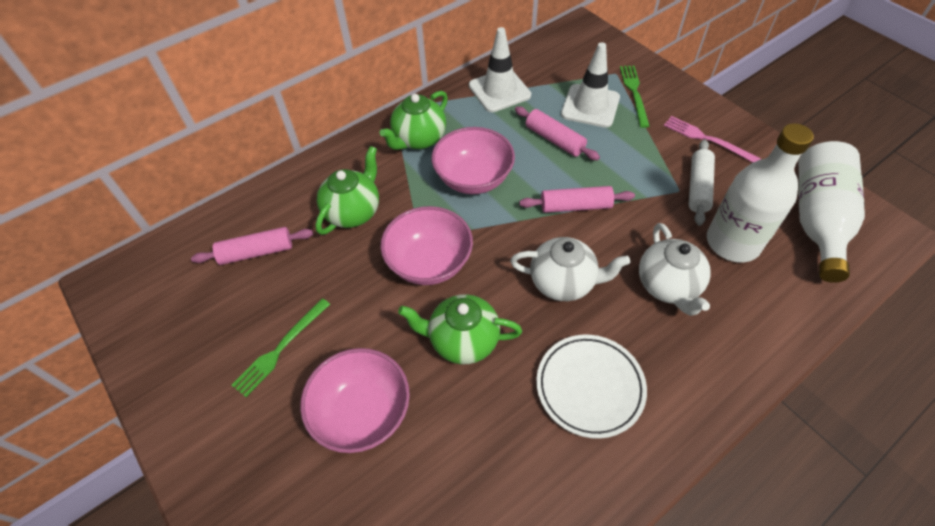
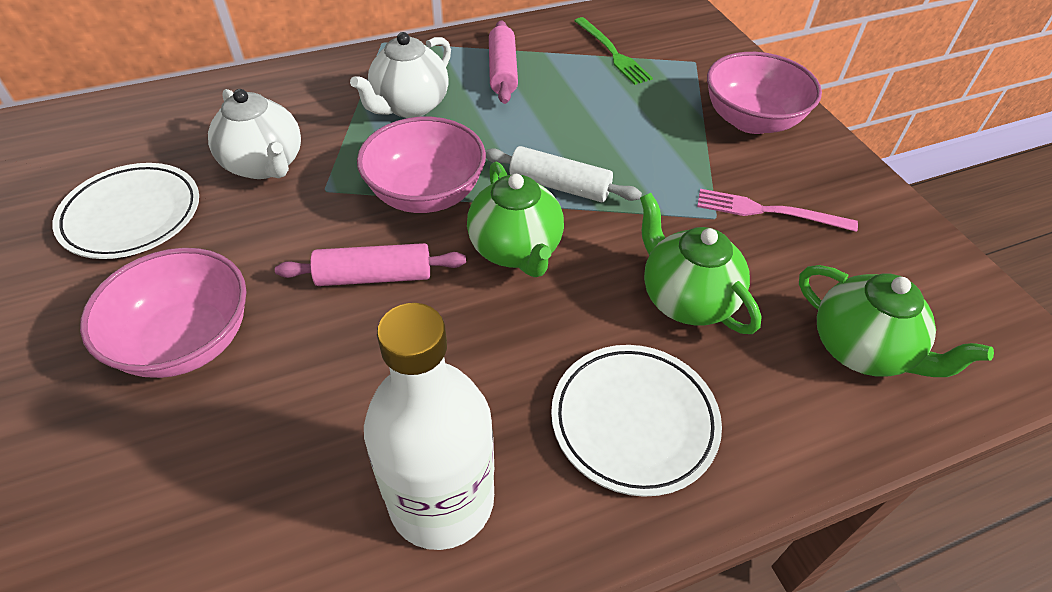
green fork: 2 -> 1
pink rolling pin: 3 -> 2
white bottle: 2 -> 1
white plate: 1 -> 2
white traffic cone: 2 -> 0

